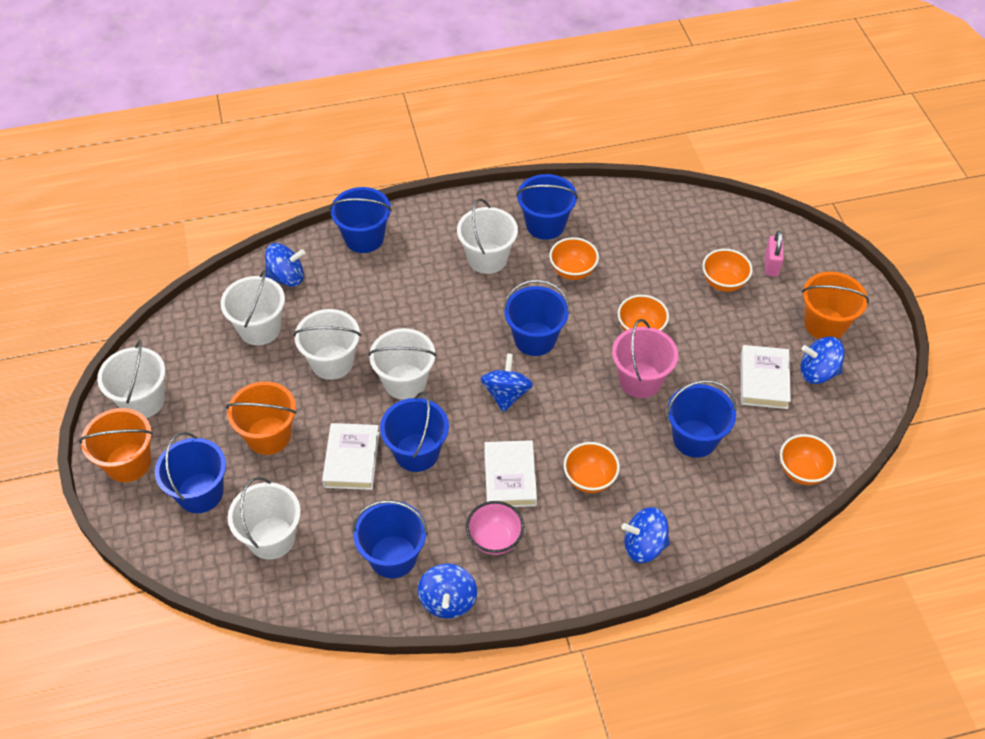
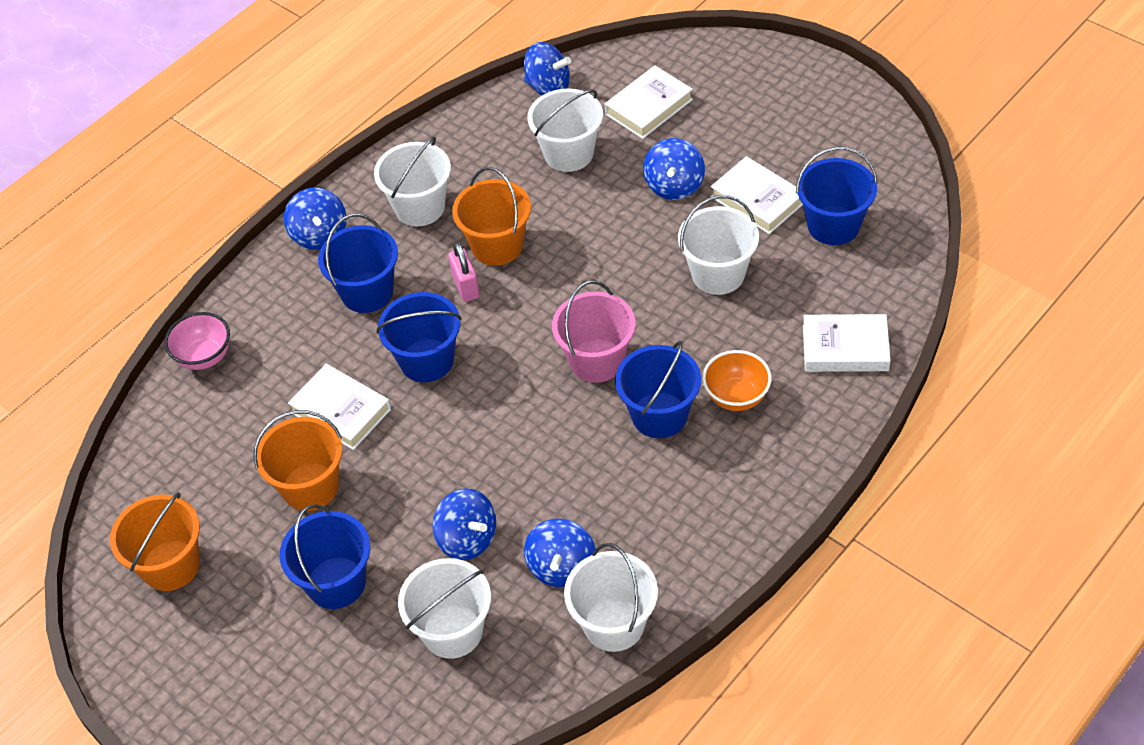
blue bucket: 7 -> 5
orange bowl: 5 -> 1
white book: 3 -> 4
white bucket: 6 -> 5

